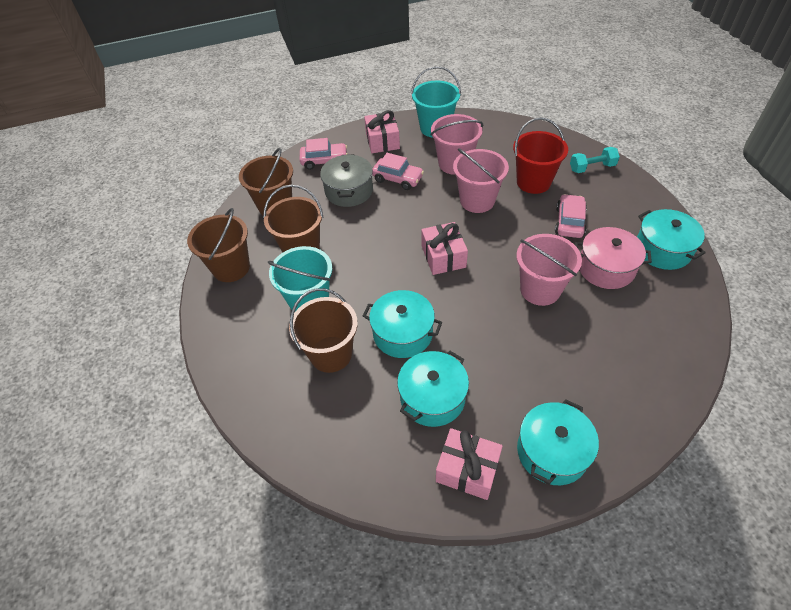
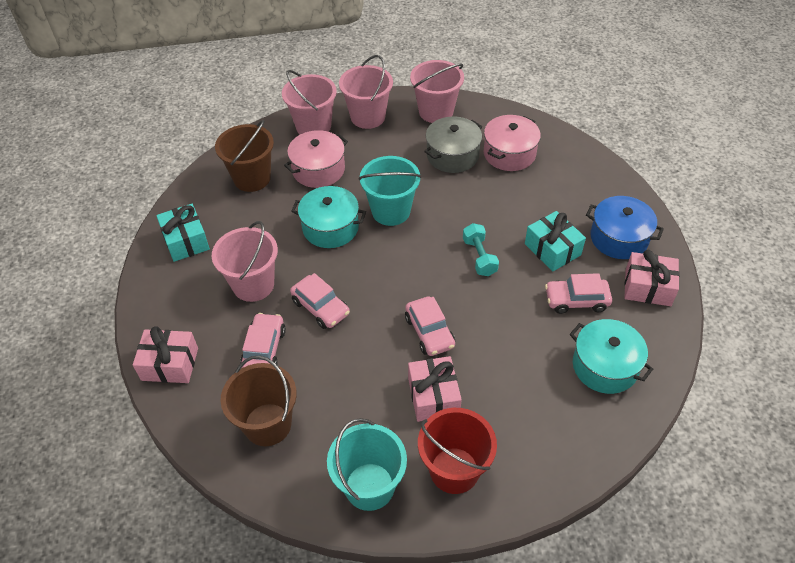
blue pot: 0 -> 1
brown bucket: 4 -> 2
pink bucket: 3 -> 4
pink car: 3 -> 4
pink pot: 1 -> 2
turquoise gift: 0 -> 2
turquoise pot: 4 -> 2

